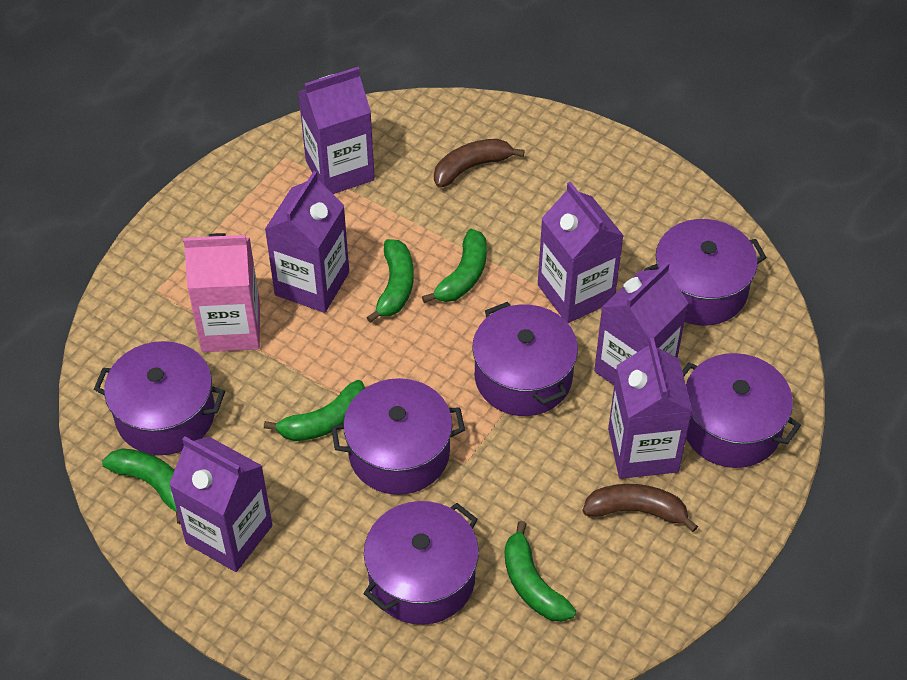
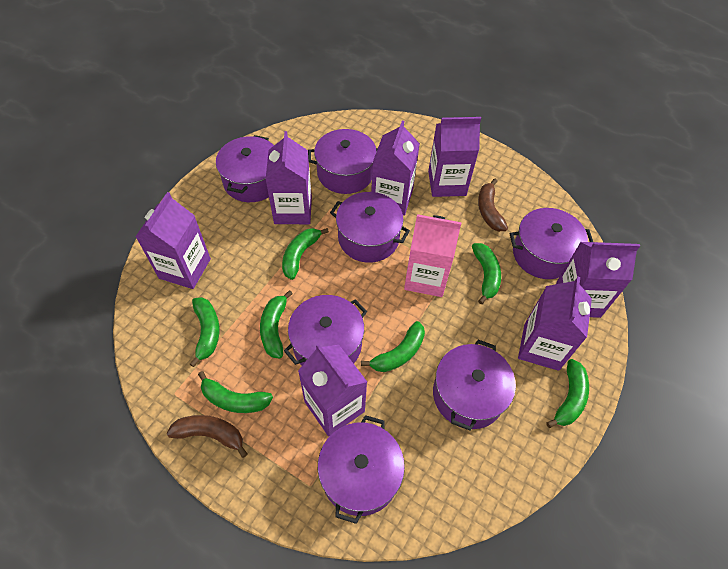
green banana: 5 -> 7
purple carton: 6 -> 7
purple pot: 6 -> 7

